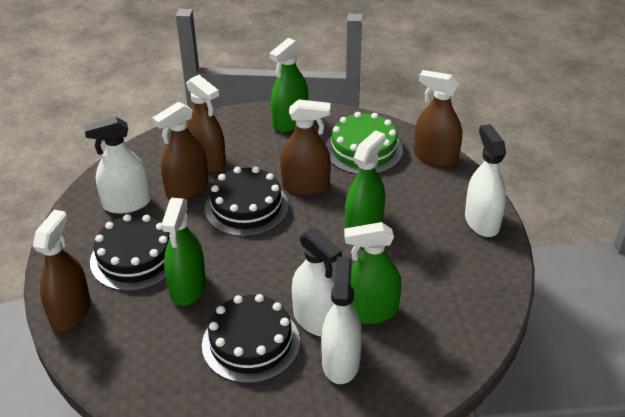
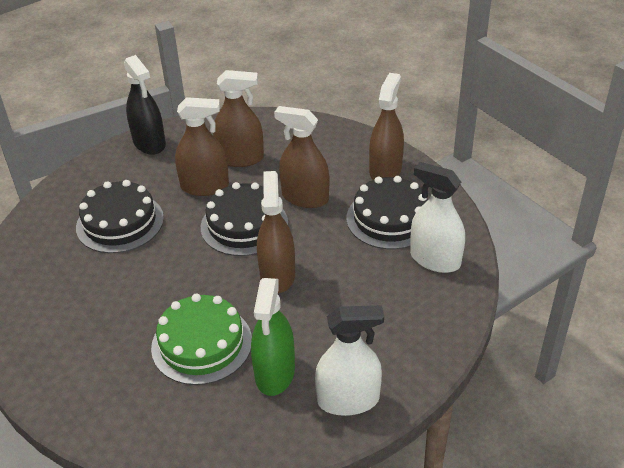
black spray bottle: 0 -> 1
green spray bottle: 4 -> 1
white spray bottle: 4 -> 2

